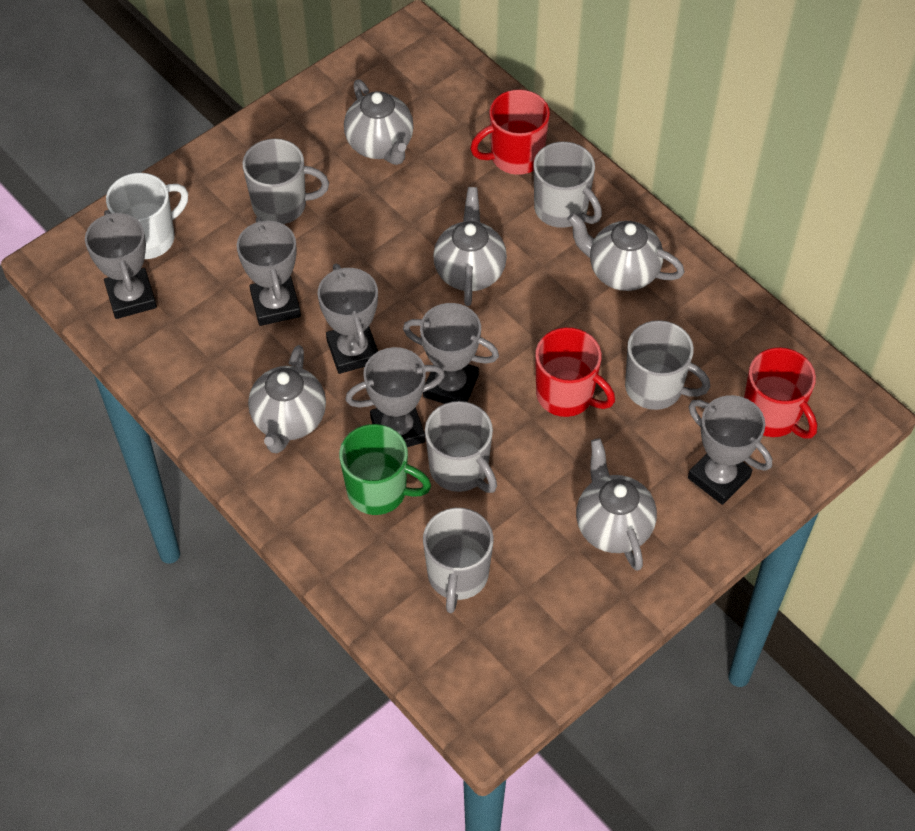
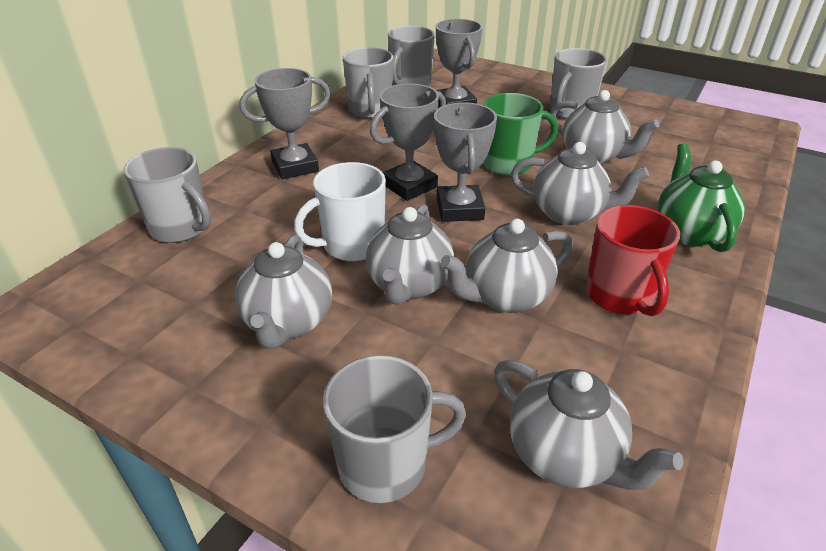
green teapot: 0 -> 1
grey teapot: 5 -> 6
grey trophy: 6 -> 4
red mug: 3 -> 1

